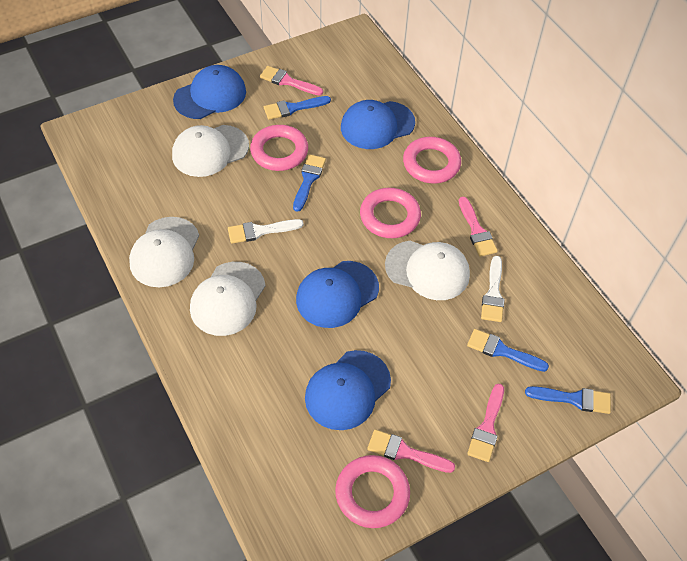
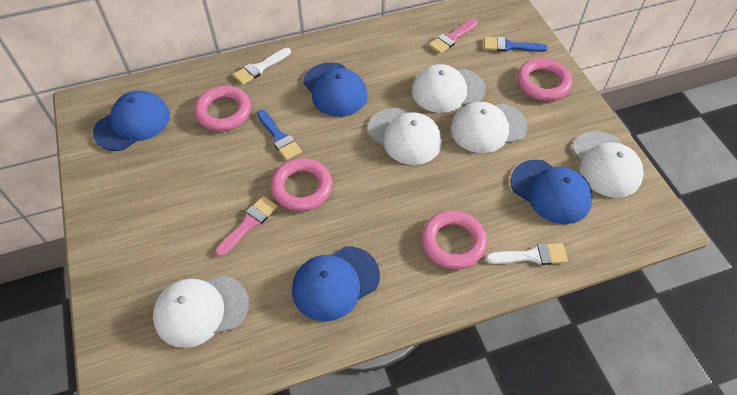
blue brush: 4 -> 2
pink brush: 4 -> 2
white cap: 4 -> 5

